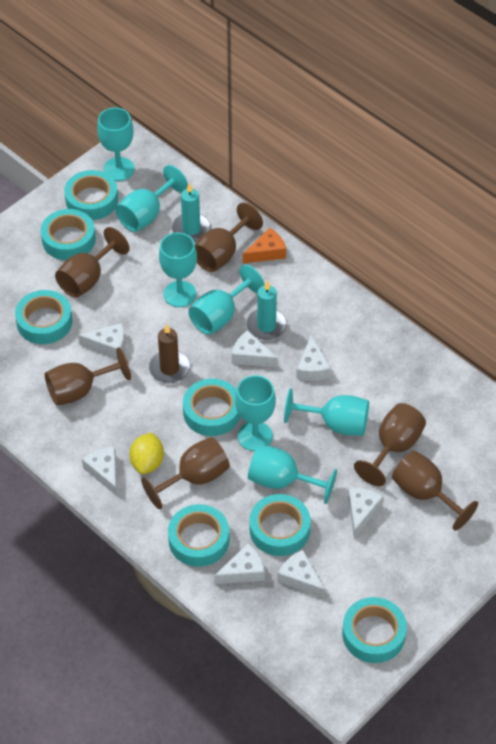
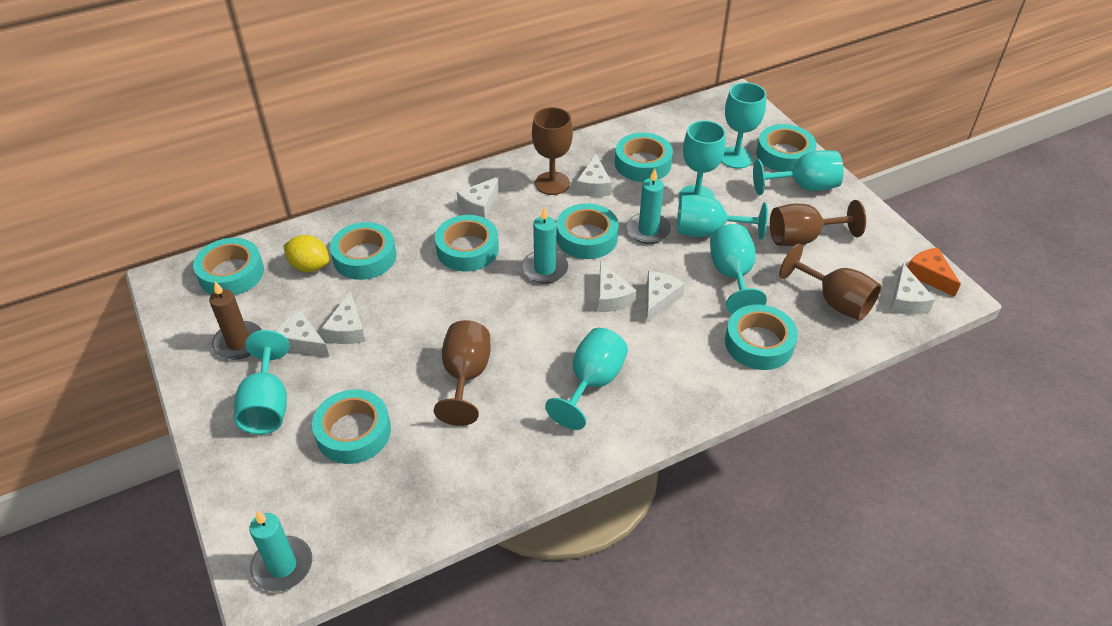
brown goblet: 6 -> 4
turquoise candle: 2 -> 3
turquoise tape: 7 -> 8

